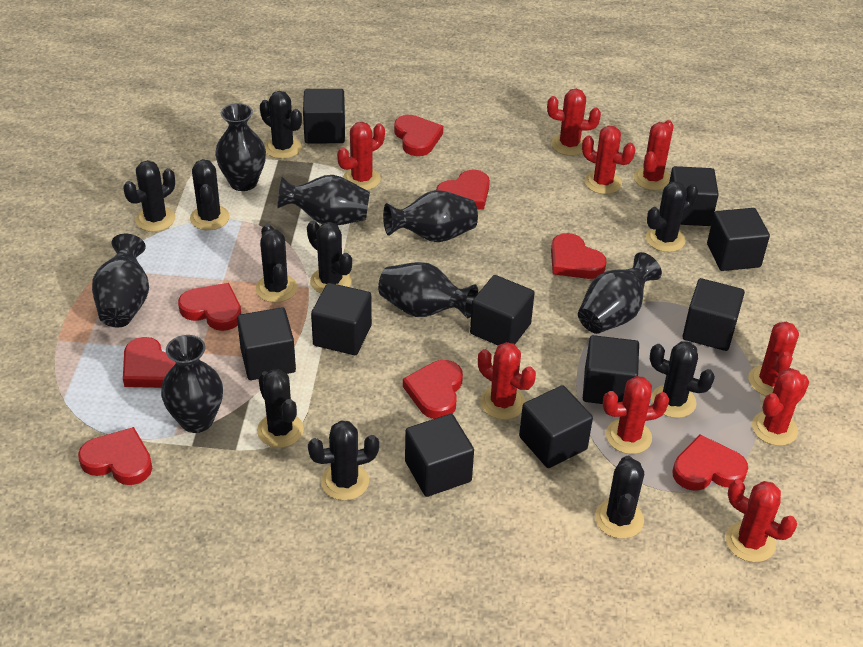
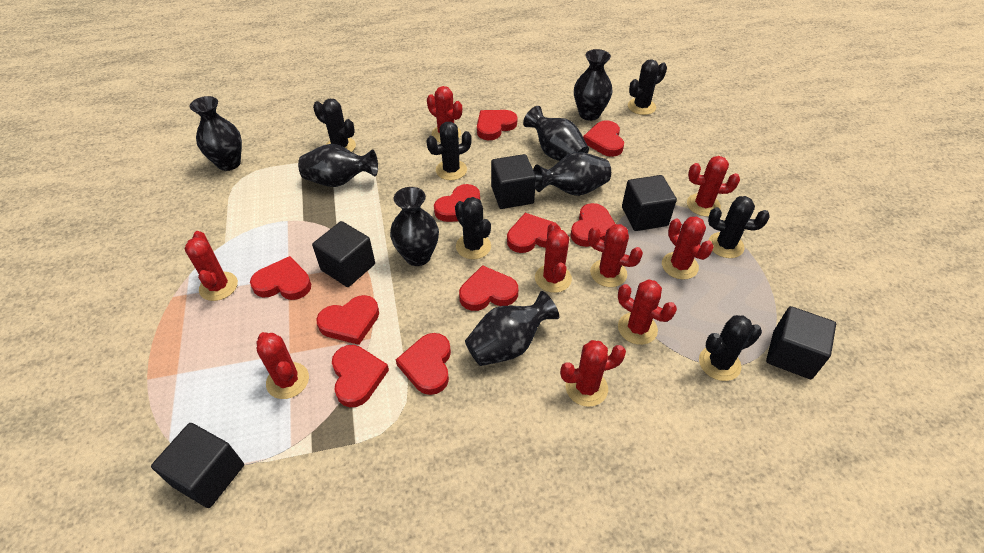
black cactus: 10 -> 6
black cube: 10 -> 5
red heart: 8 -> 10

